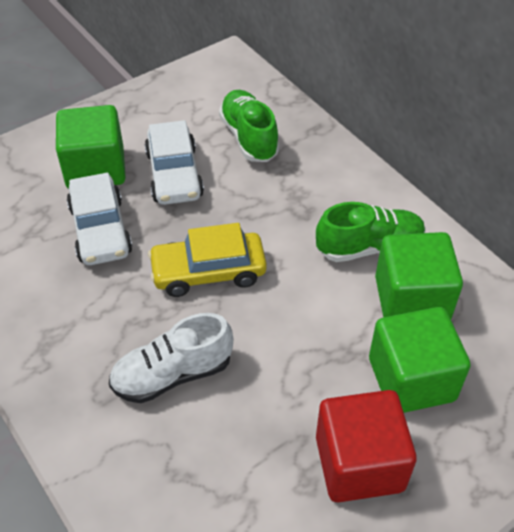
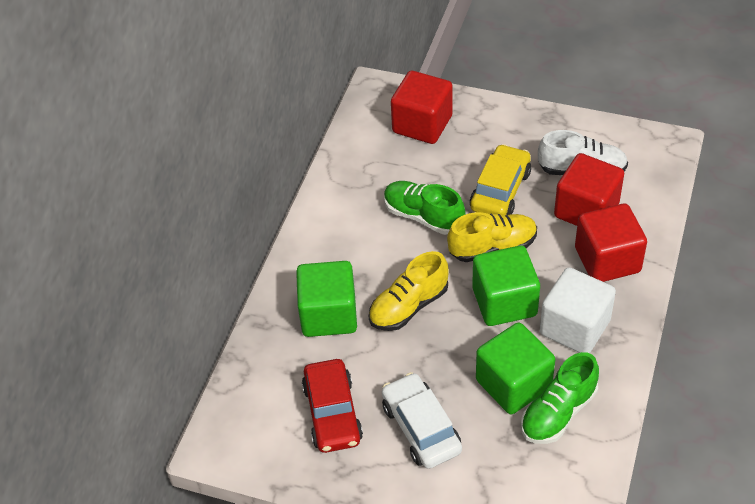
red car: 0 -> 1
red cube: 1 -> 3
white car: 2 -> 1
white cube: 0 -> 1
yellow shoe: 0 -> 2

